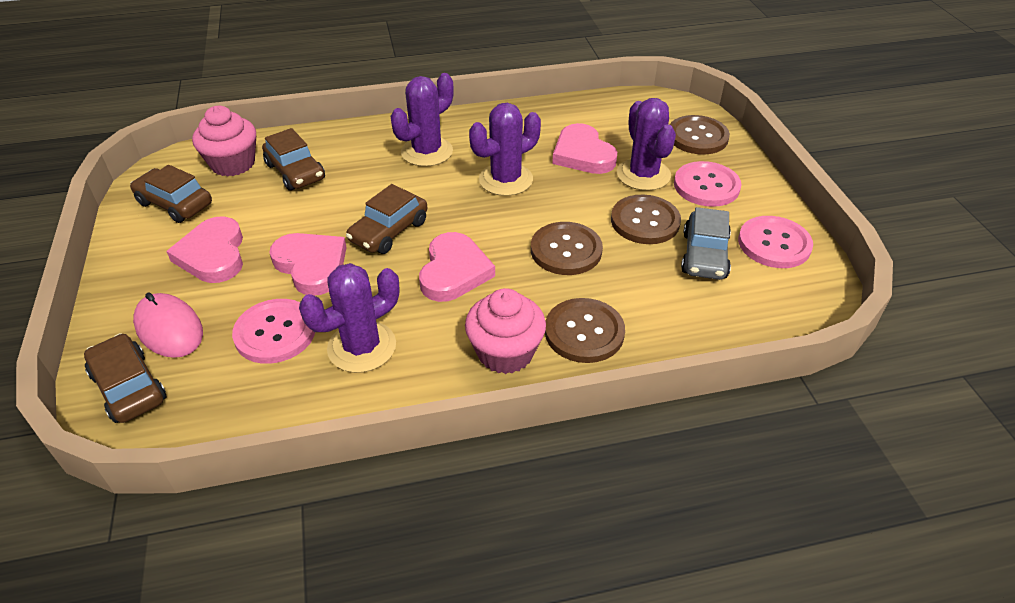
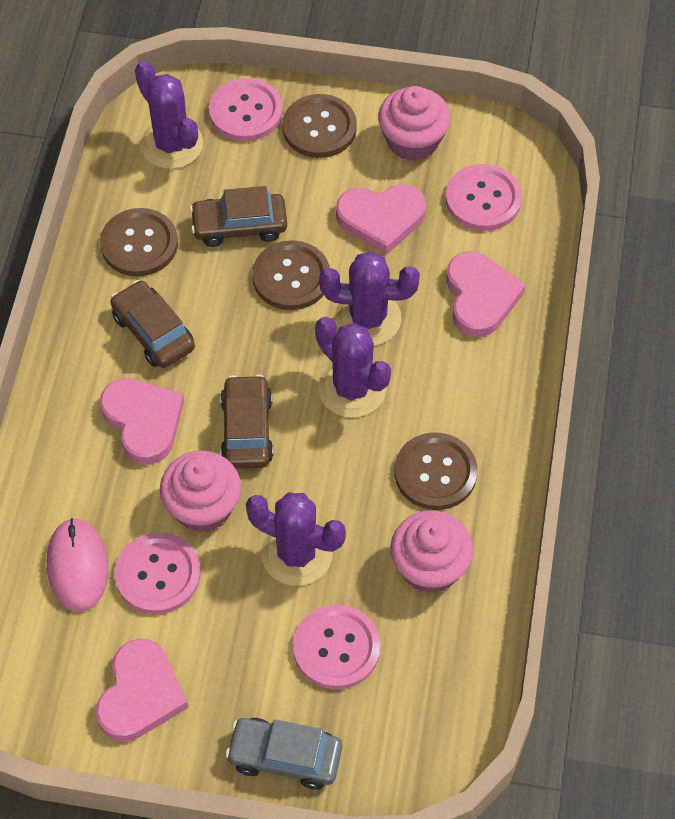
brown car: 4 -> 3
pink button: 3 -> 4
pink cupcake: 2 -> 3

